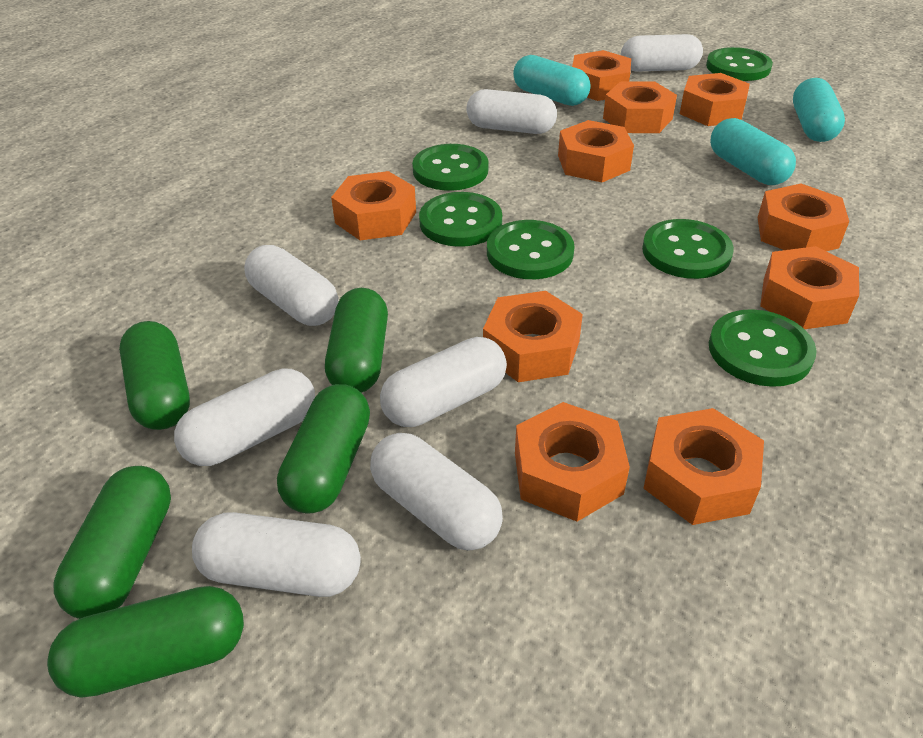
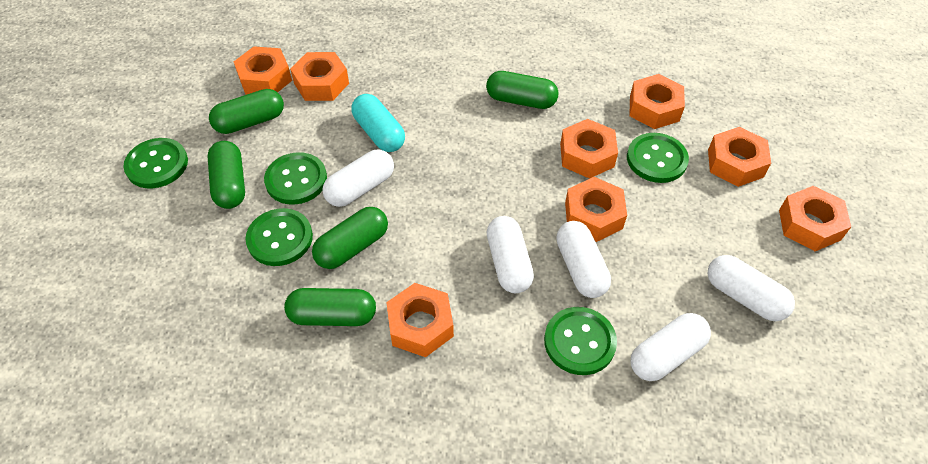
green button: 6 -> 5
orange nut: 10 -> 8
turquoise capsule: 3 -> 1
white capsule: 7 -> 5

